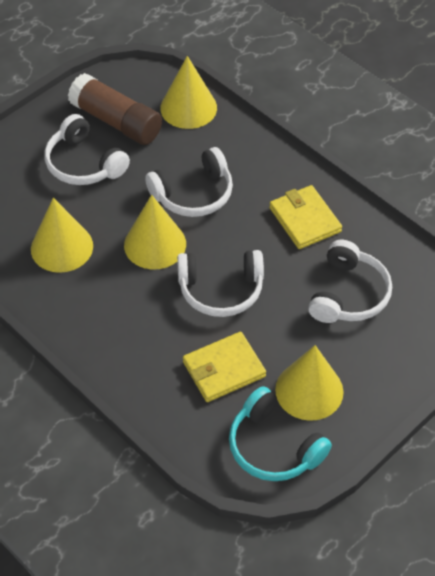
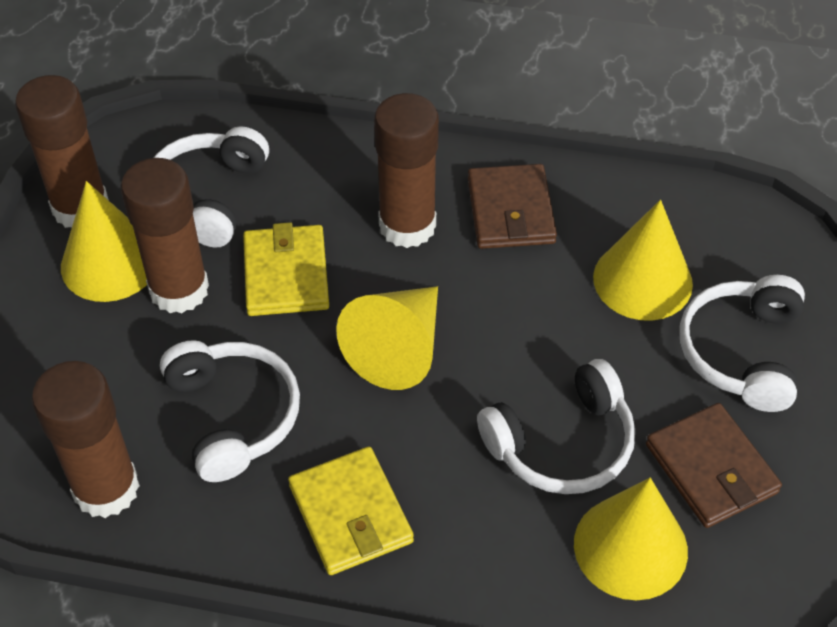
brown glue stick: 1 -> 4
brown wallet: 0 -> 2
turquoise headphones: 1 -> 0

